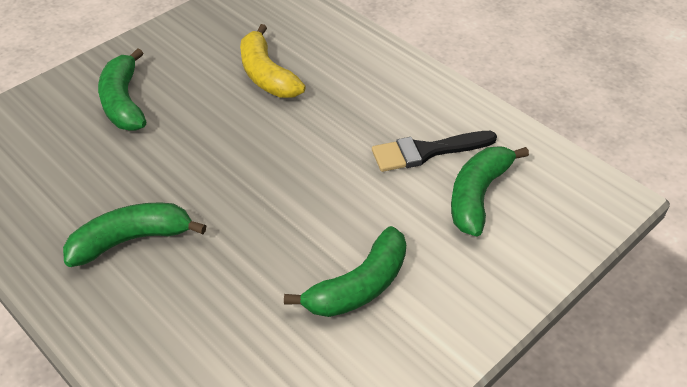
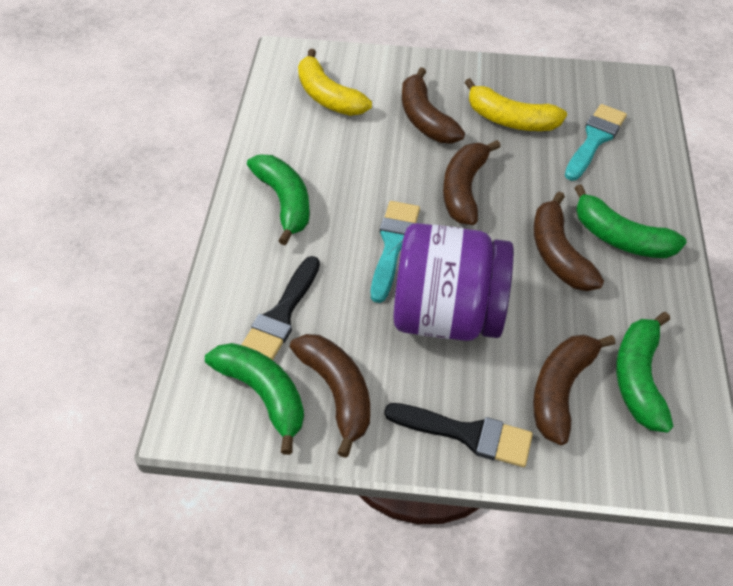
black brush: 1 -> 2
brown banana: 0 -> 5
purple jar: 0 -> 1
turquoise brush: 0 -> 2
yellow banana: 1 -> 2

